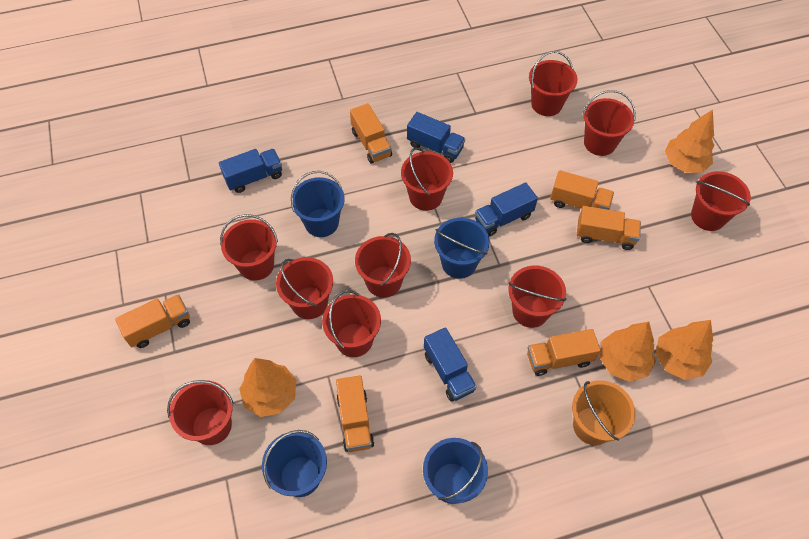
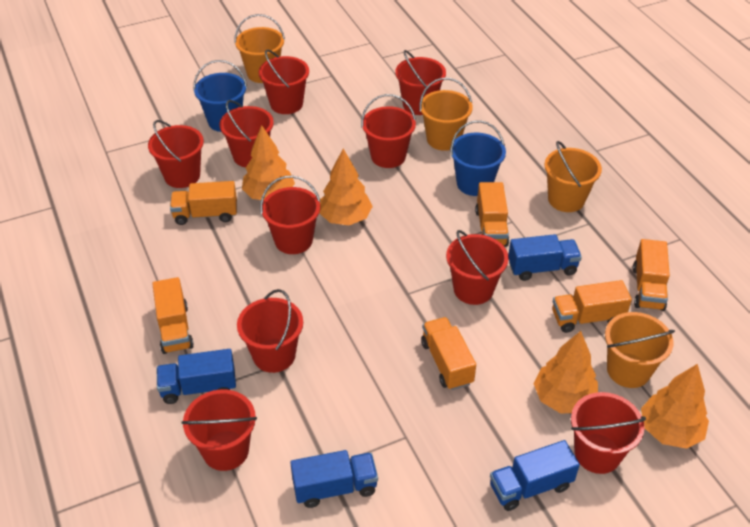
blue bucket: 4 -> 2
orange bucket: 1 -> 4

